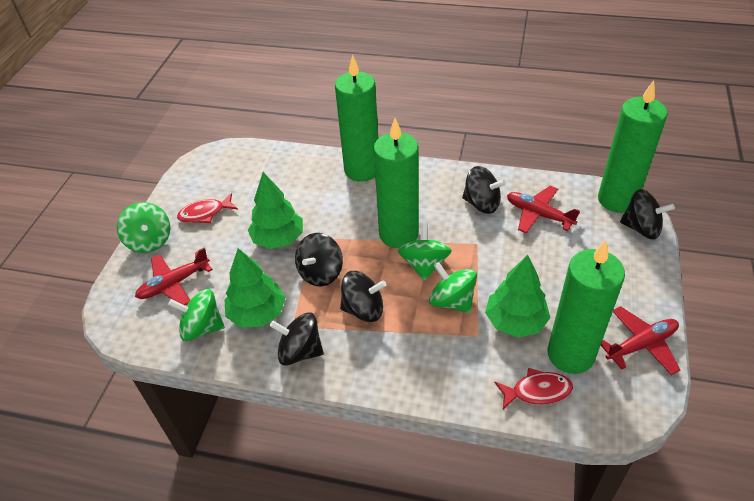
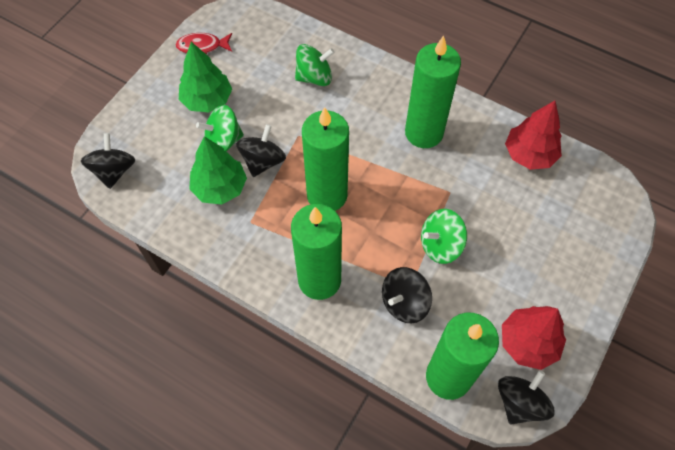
black spinning top: 5 -> 4
green spinning top: 4 -> 3
green tree: 3 -> 2
red fish: 2 -> 1
red plane: 3 -> 0
red tree: 0 -> 2

